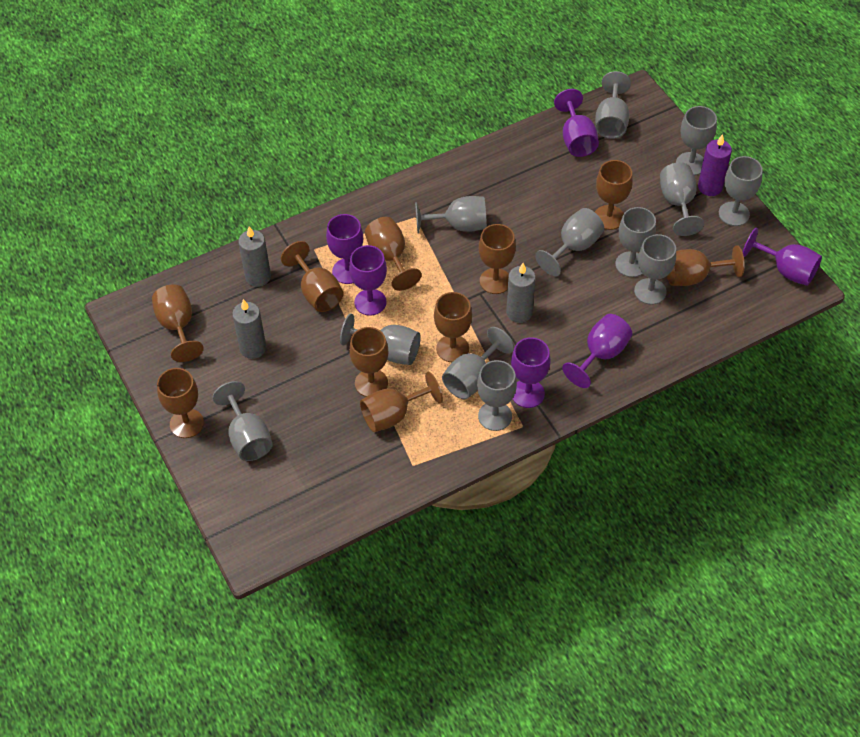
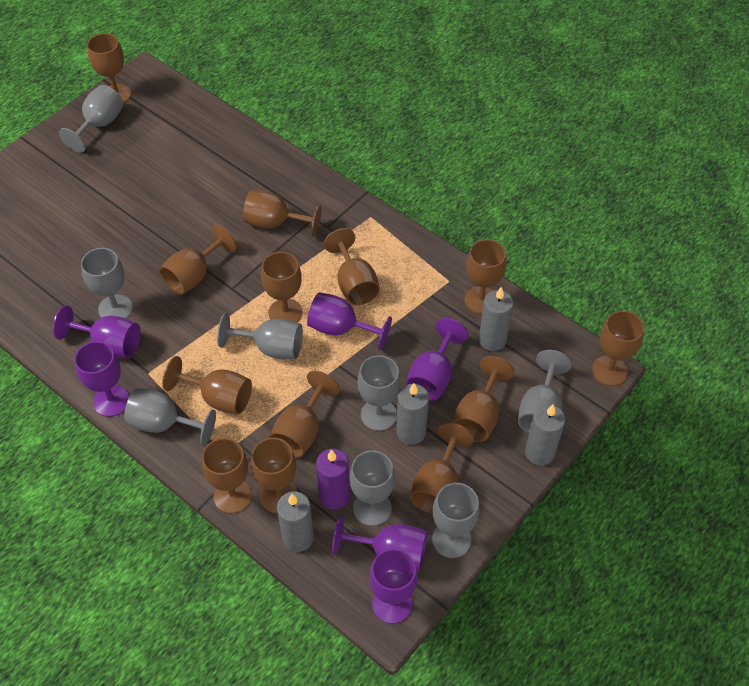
brown goblet: 10 -> 13
grey candle: 3 -> 4
grey goblet: 12 -> 8

